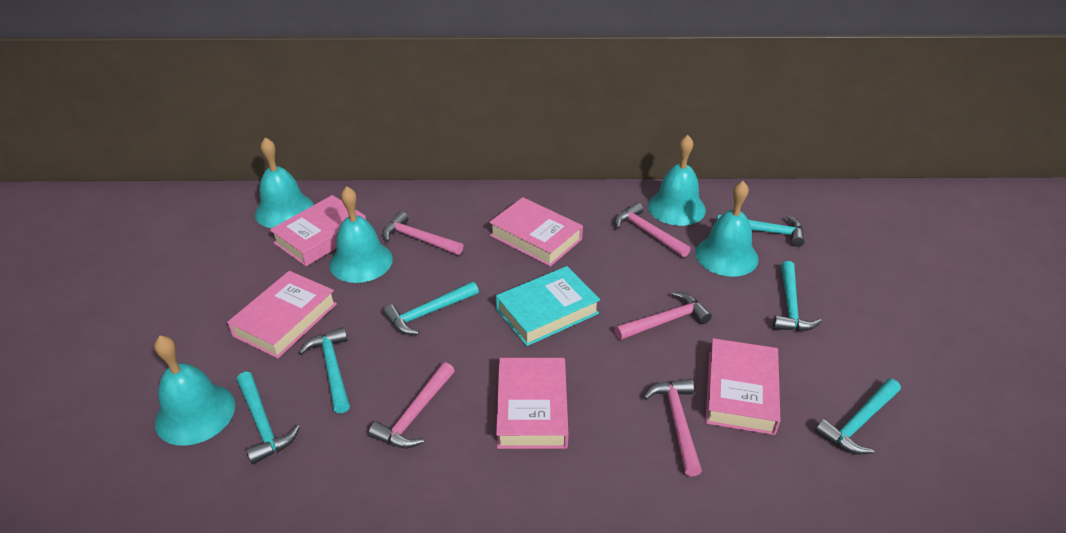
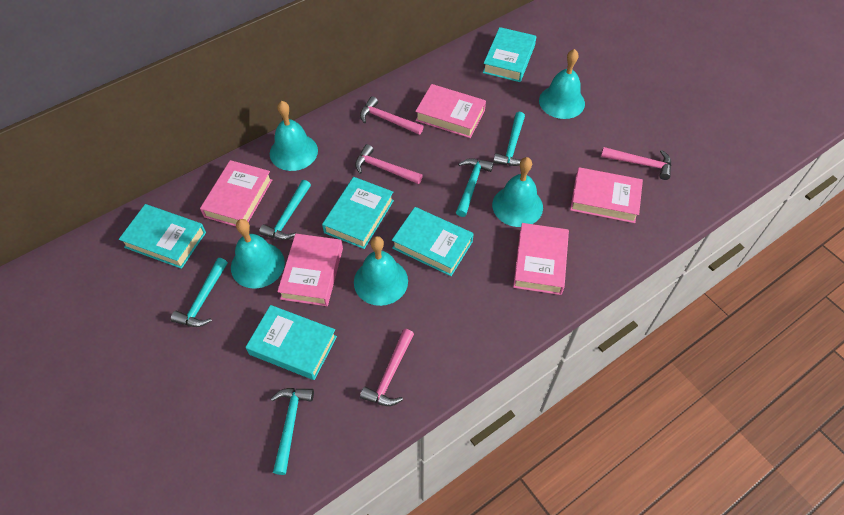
pink hammer: 5 -> 4
turquoise book: 1 -> 5
turquoise hammer: 6 -> 5

